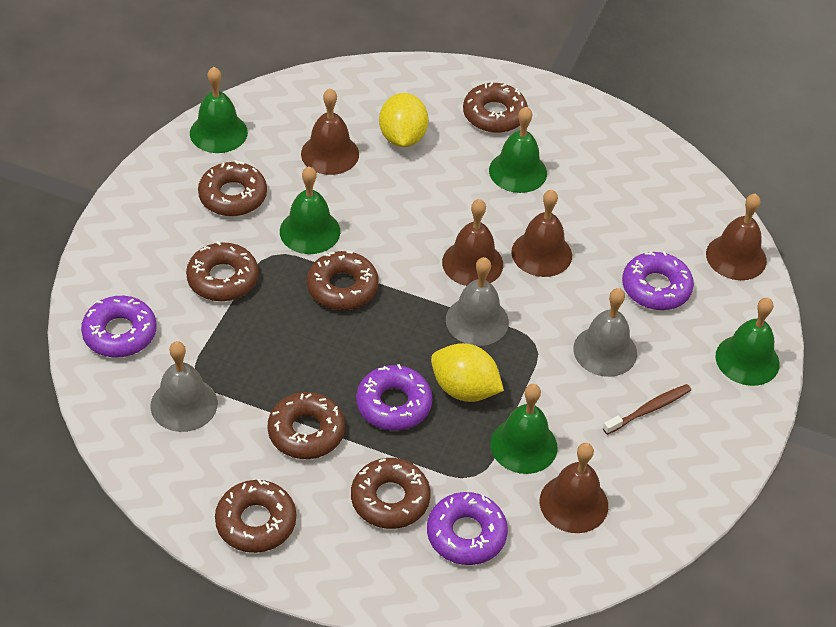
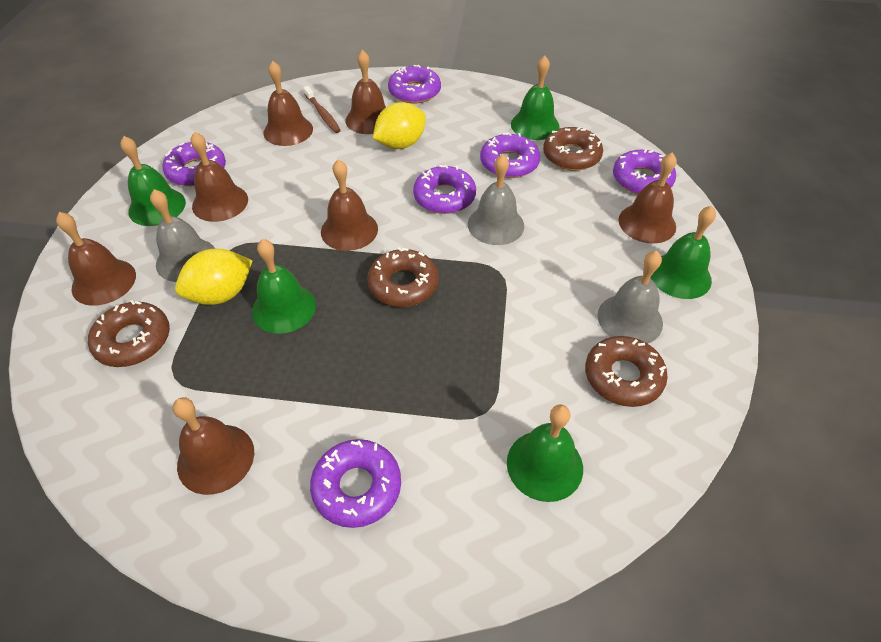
brown bell: 5 -> 7
brown donut: 7 -> 4
purple donut: 4 -> 6

